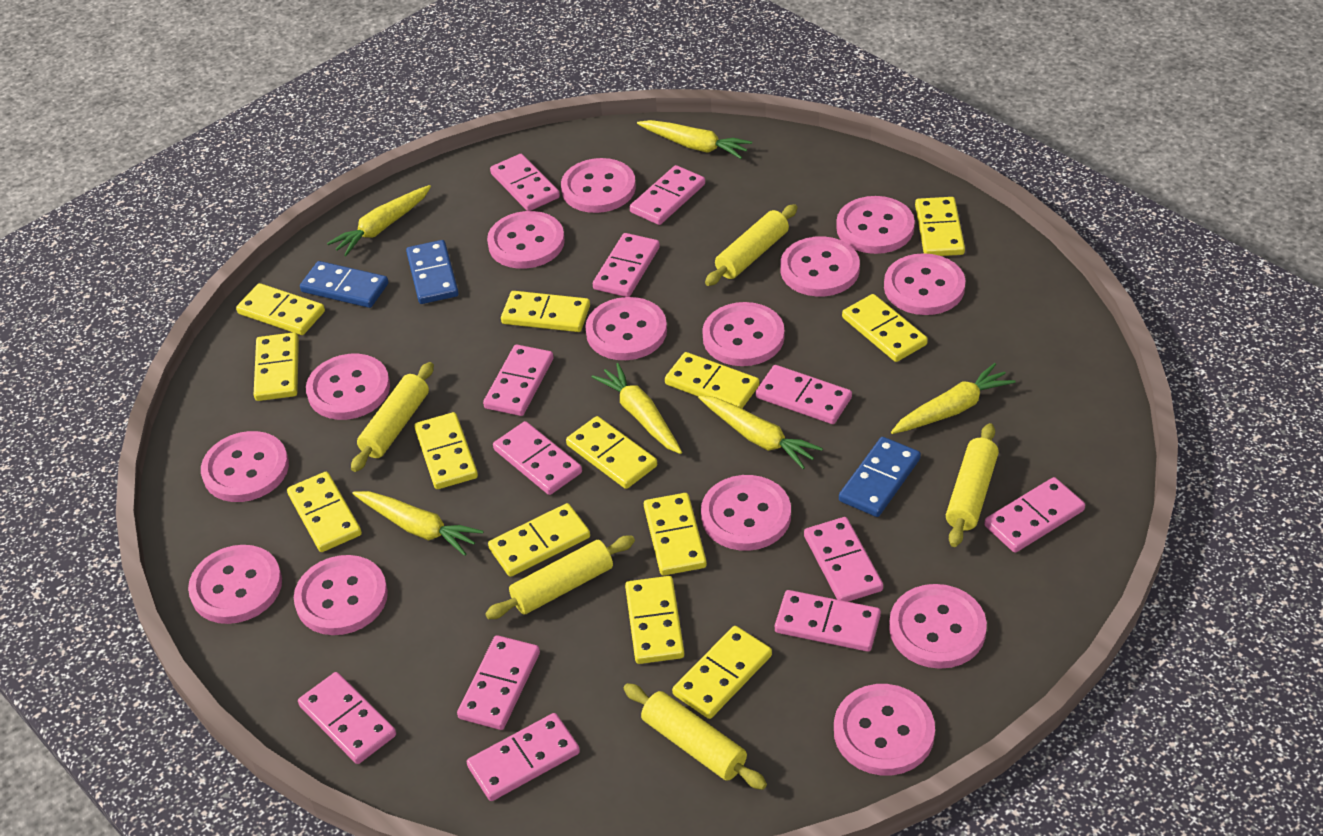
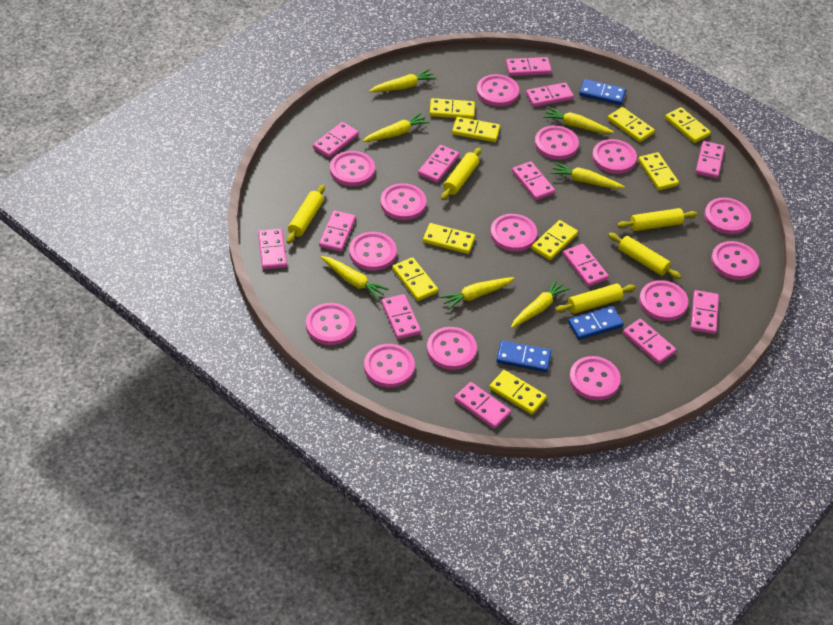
pink domino: 12 -> 13
yellow carrot: 6 -> 7
yellow domino: 13 -> 9

